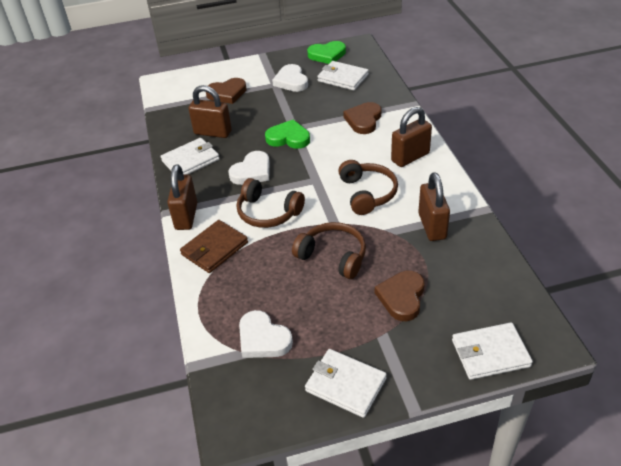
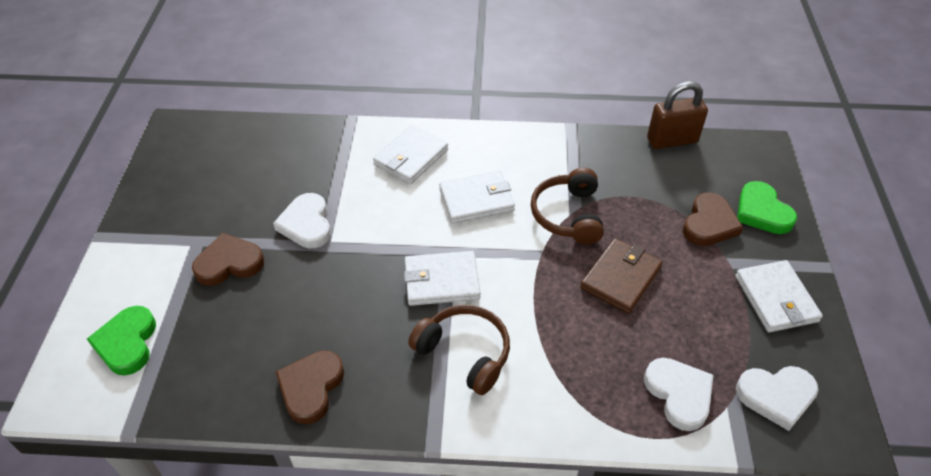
brown headphones: 3 -> 2
brown padlock: 4 -> 1

